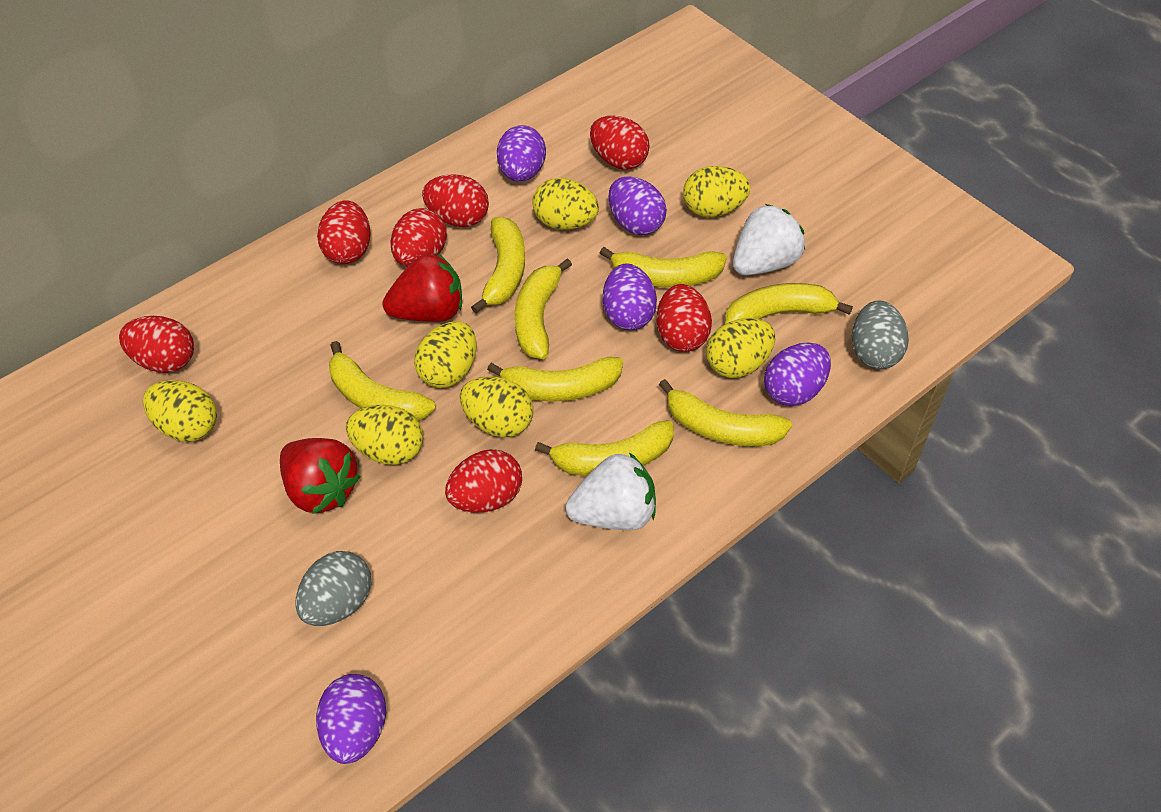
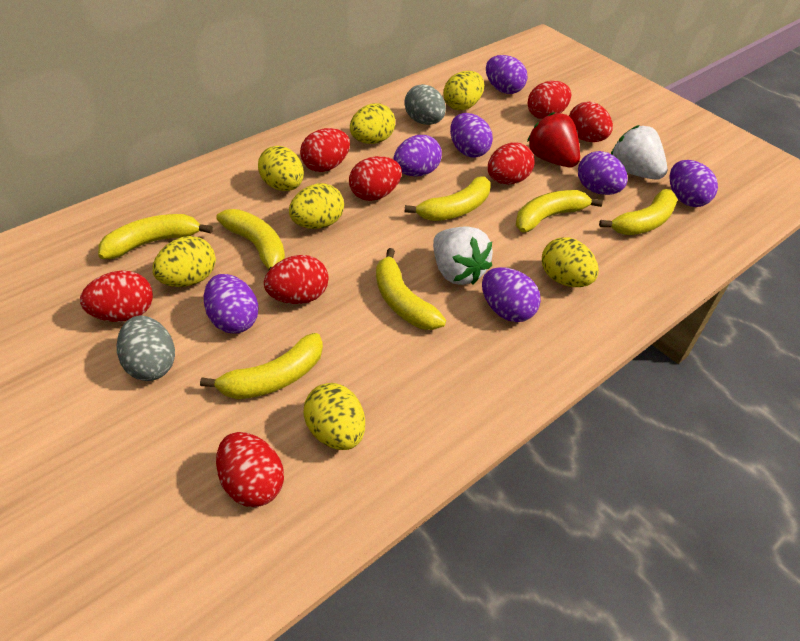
purple egg: 5 -> 7
red egg: 7 -> 8
red strawberry: 2 -> 1
yellow banana: 8 -> 7

